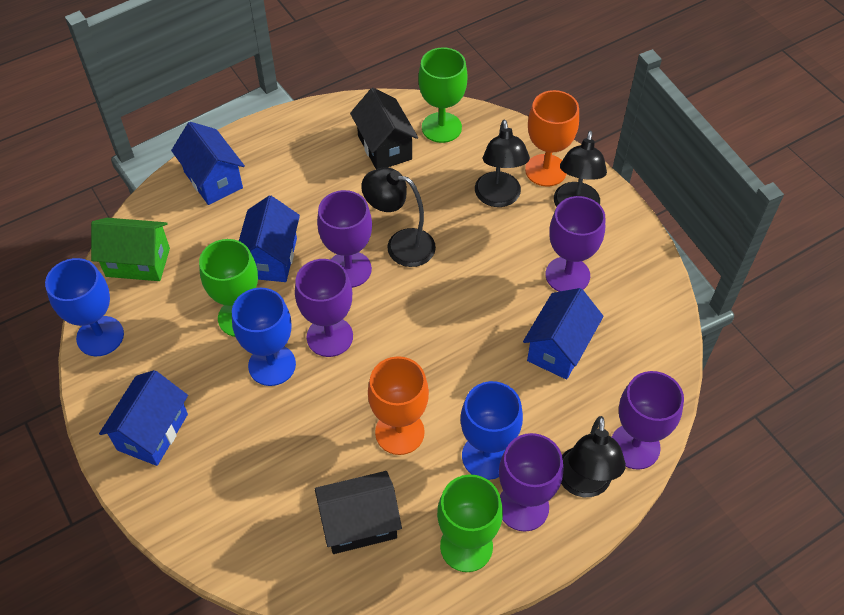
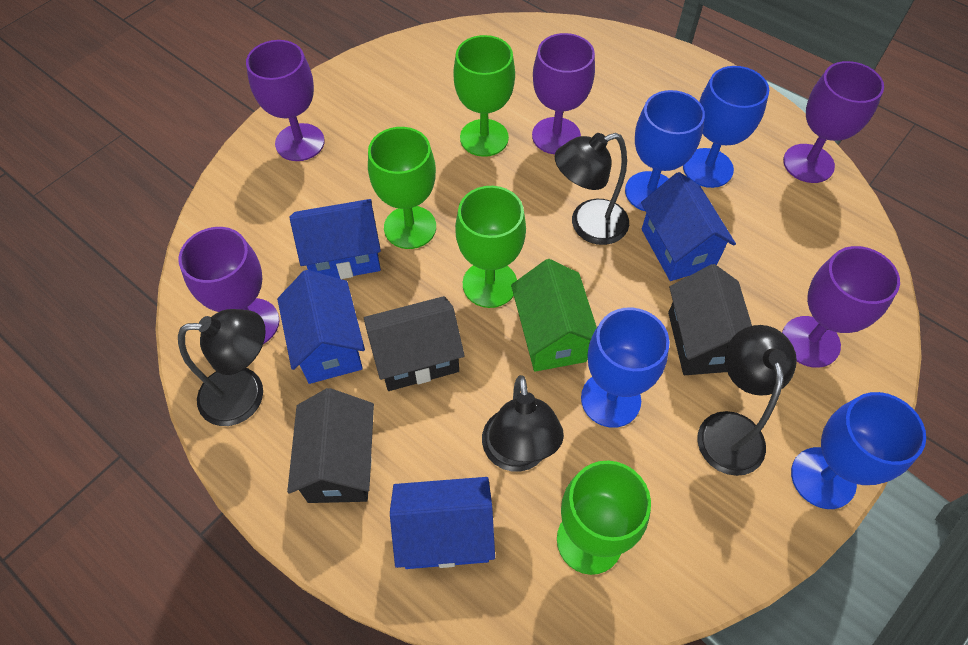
black house: 2 -> 3
blue goblet: 3 -> 4
green goblet: 3 -> 4
orange goblet: 2 -> 0

